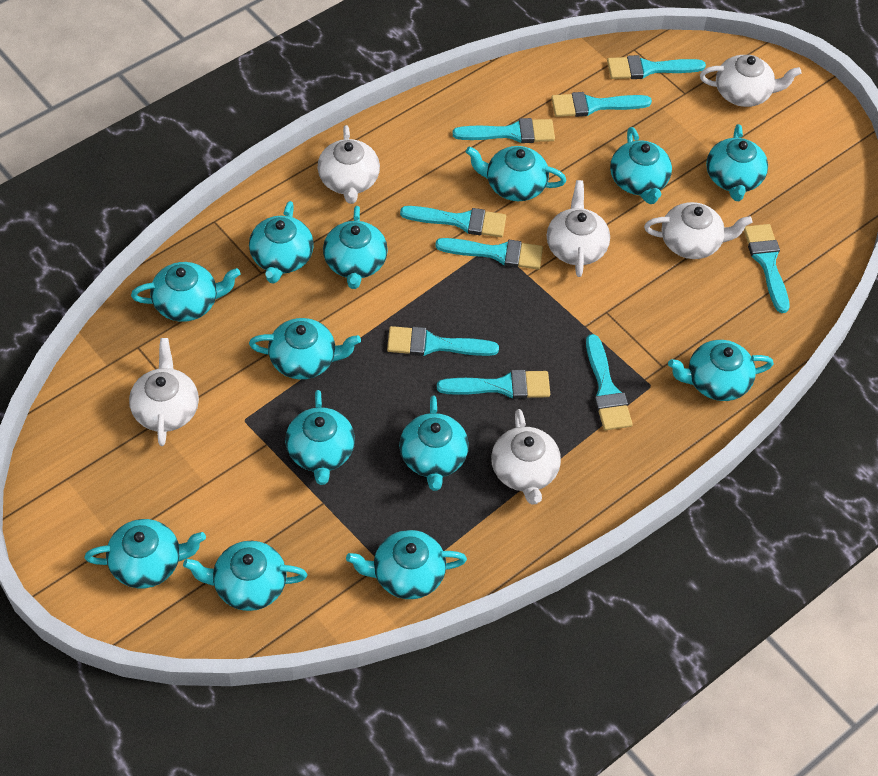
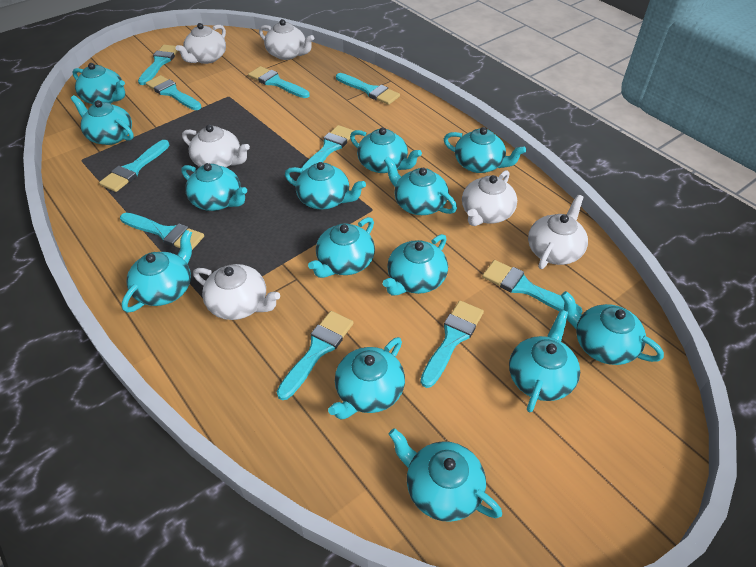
turquoise brush: 9 -> 10
turquoise teapot: 13 -> 14

